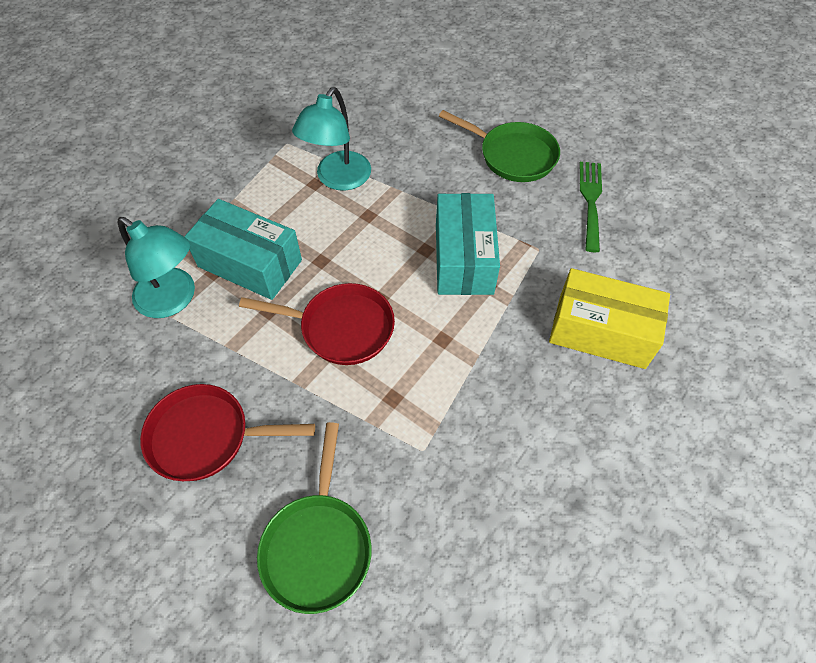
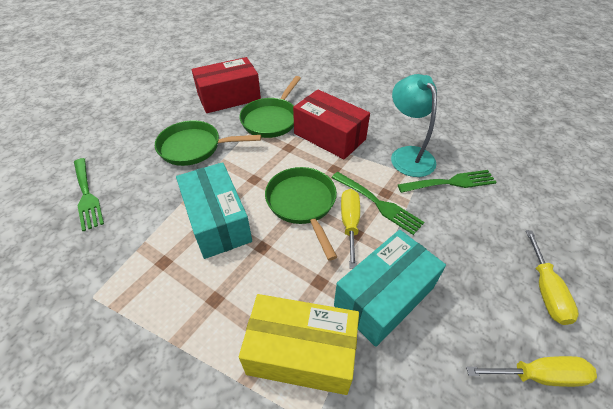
green fork: 1 -> 3
green pan: 2 -> 3
red box: 0 -> 2
red pan: 2 -> 0
turquoise lamp: 2 -> 1
yellow screwdriver: 0 -> 3

